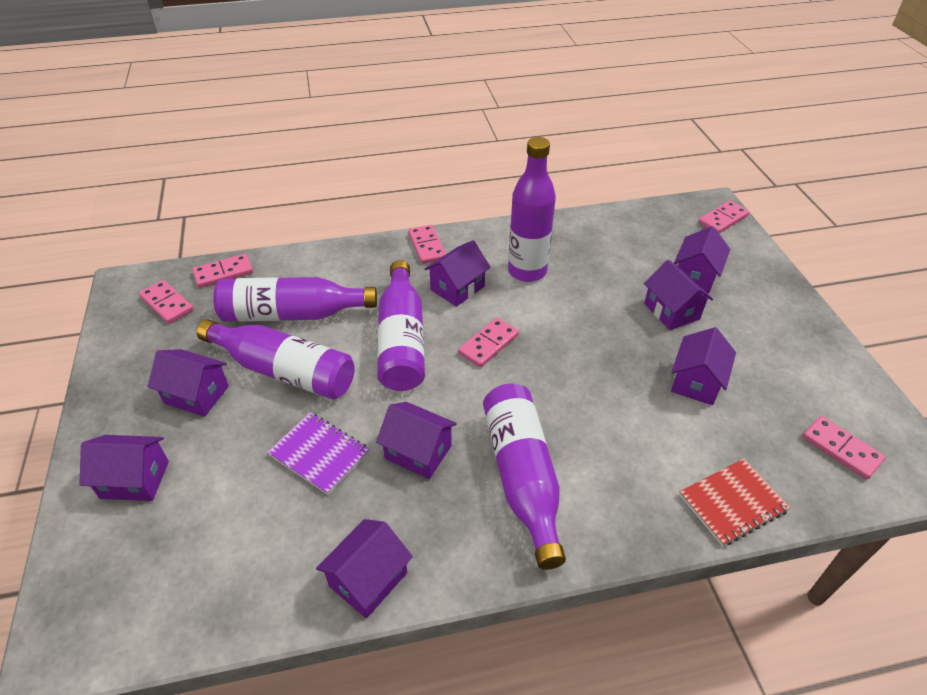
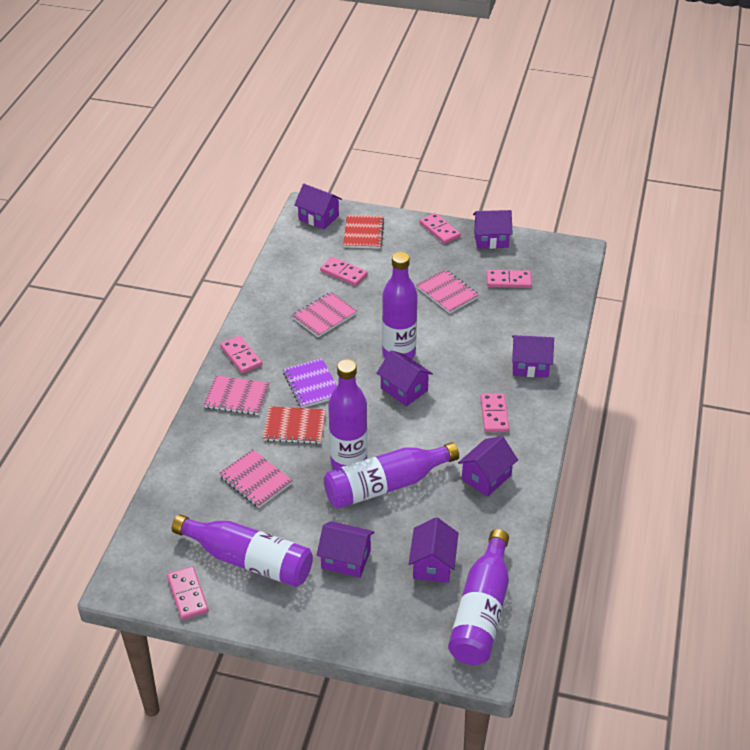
pink notebook: 0 -> 4
purple house: 8 -> 7
red notebook: 1 -> 2

